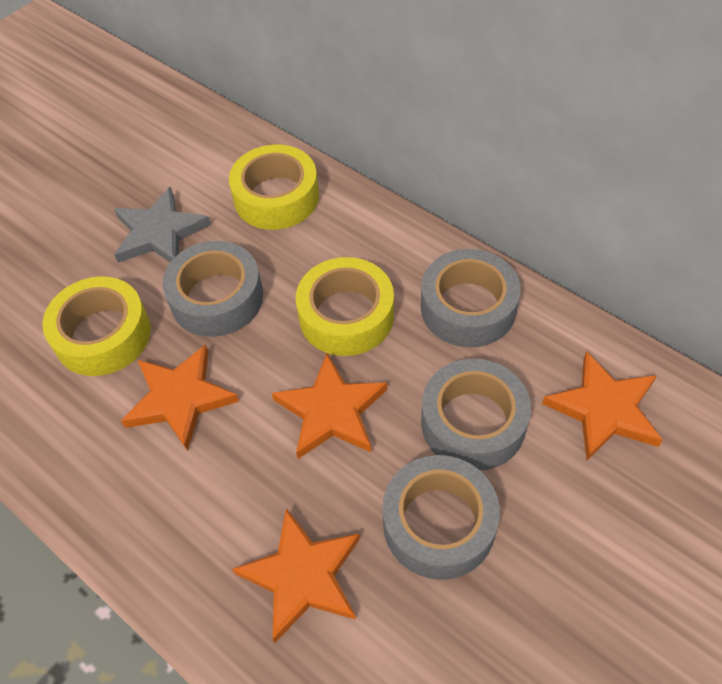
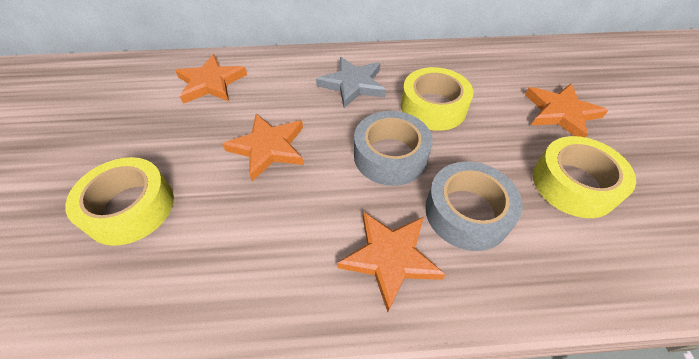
grey tape: 4 -> 2

